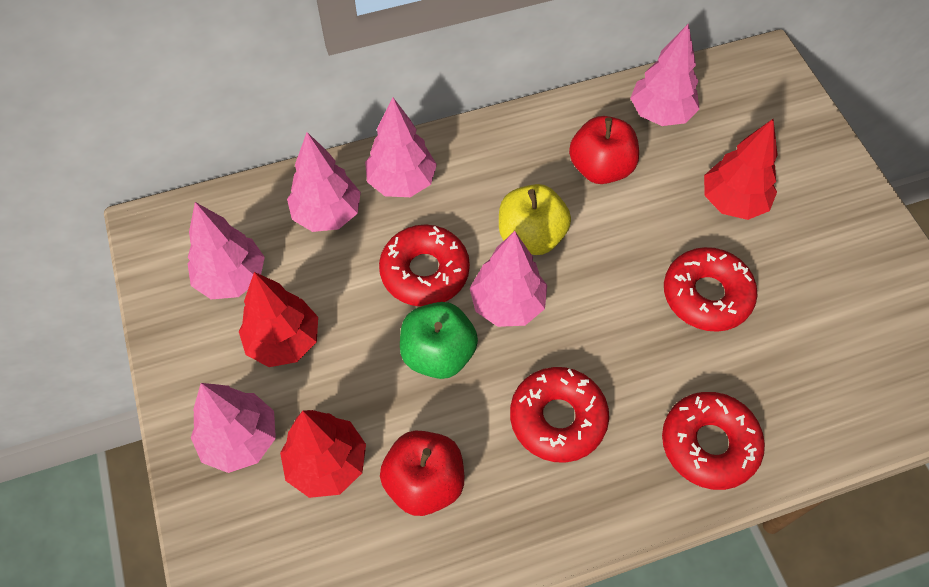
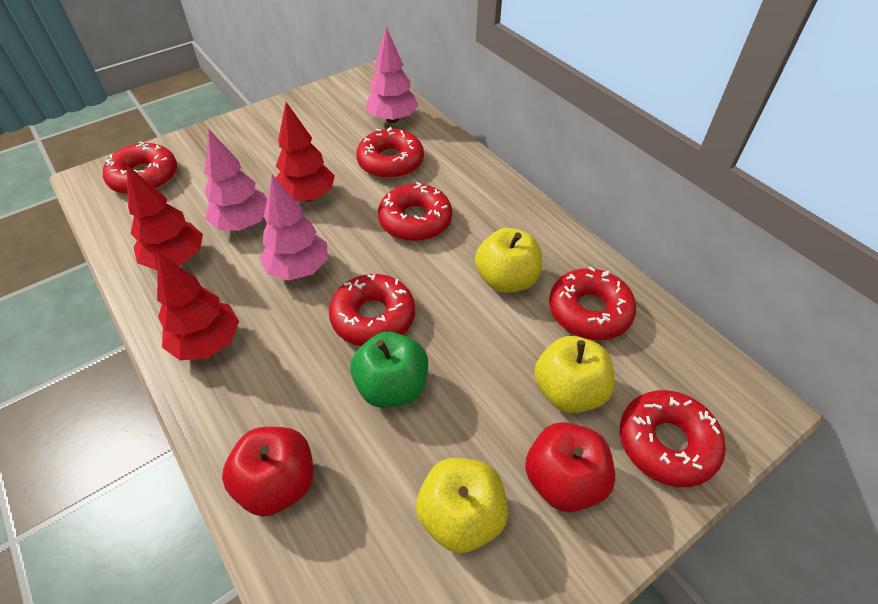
pink tree: 6 -> 3
red donut: 4 -> 6
yellow apple: 1 -> 3

